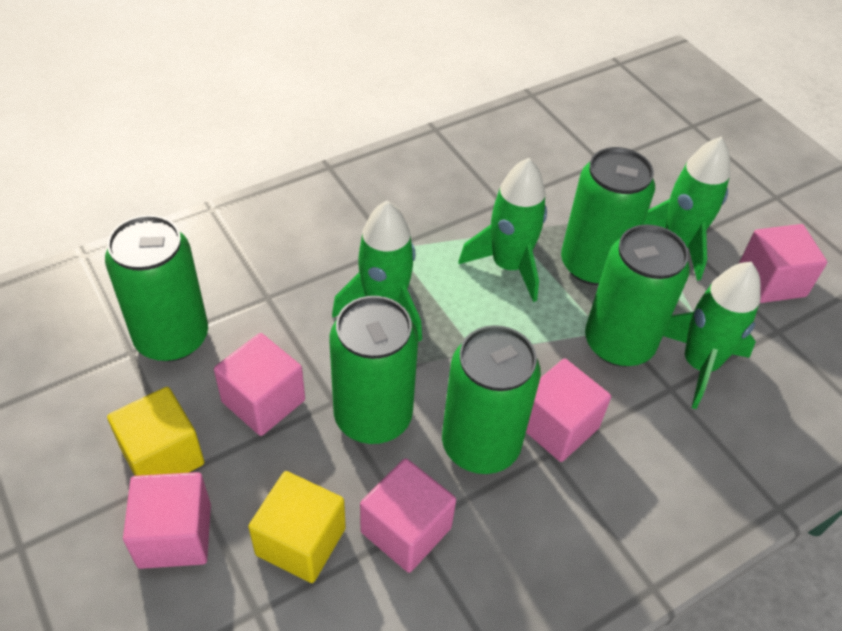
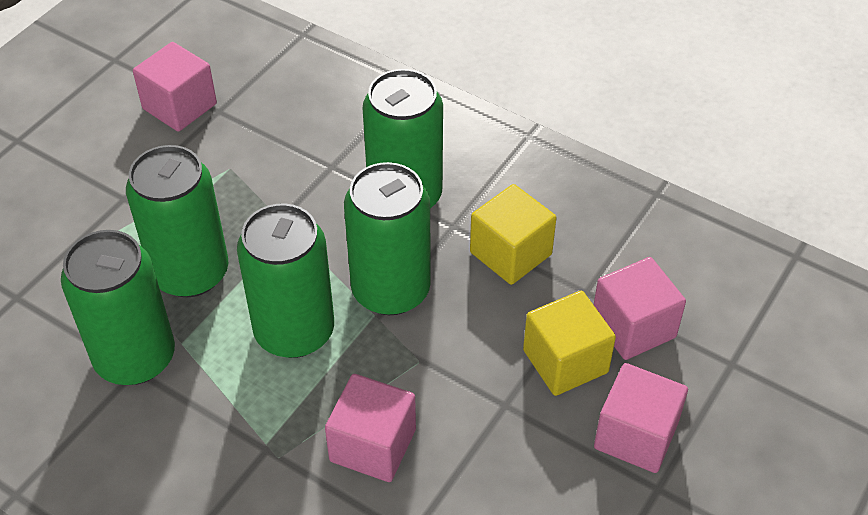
green rocket: 4 -> 0
pink cube: 5 -> 4

